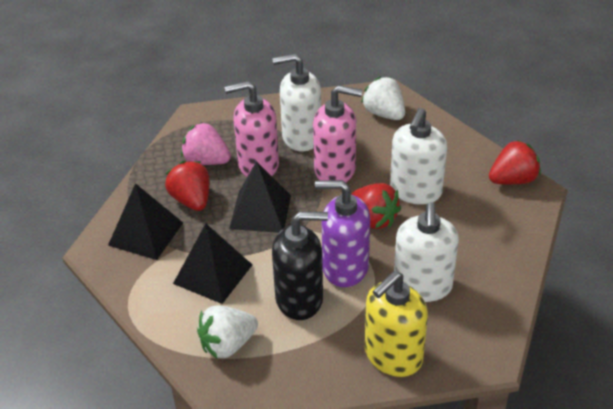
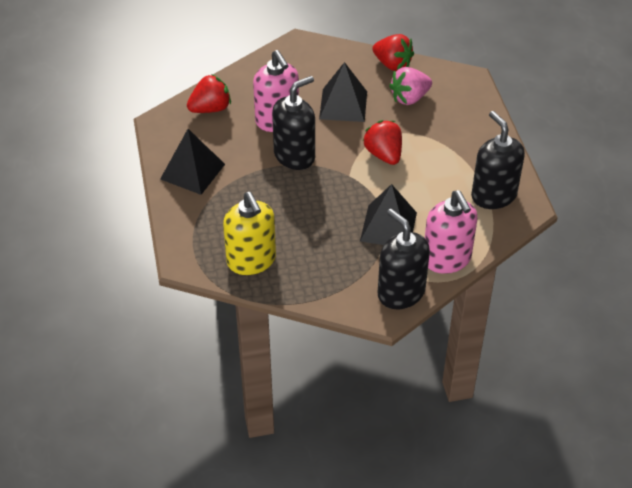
black soap dispenser: 1 -> 3
purple soap dispenser: 1 -> 0
white soap dispenser: 3 -> 0
white strawberry: 2 -> 0

